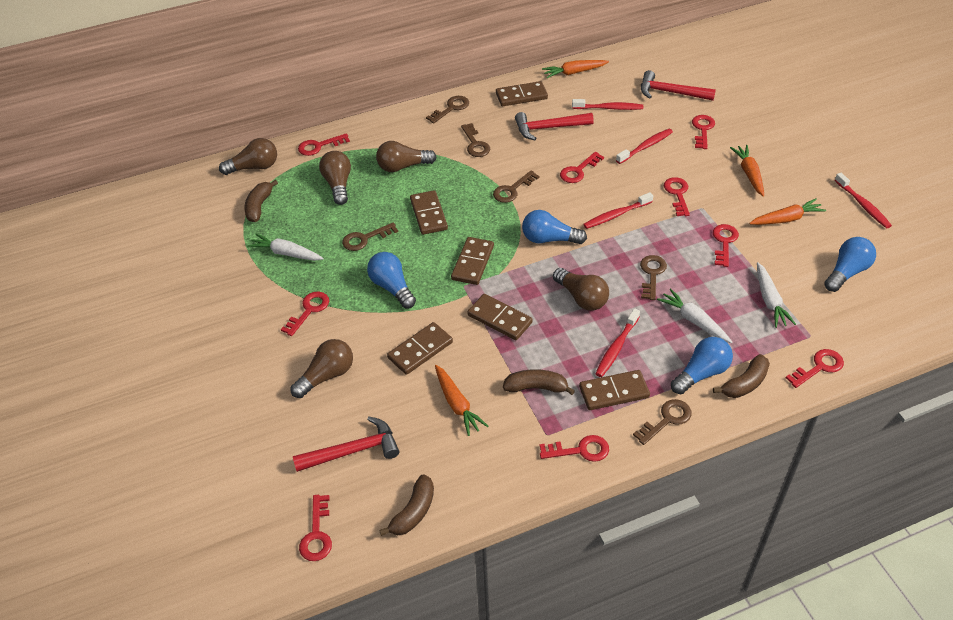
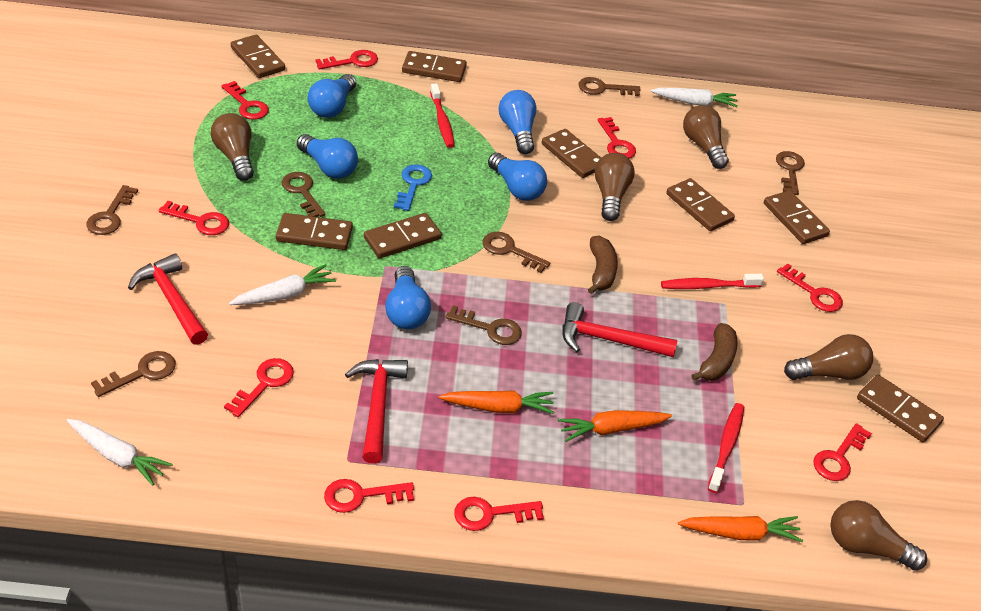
blue key: 0 -> 1
blue light bulb: 4 -> 5
brown banana: 4 -> 2
brown domino: 6 -> 8
brown key: 6 -> 7
orange carrot: 4 -> 3
red toothbrush: 5 -> 3

